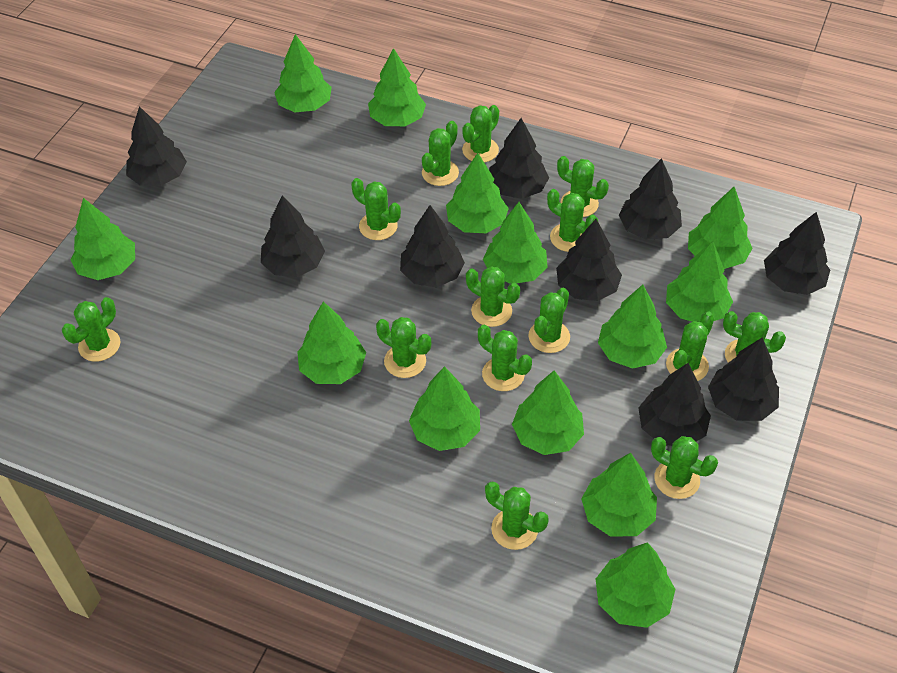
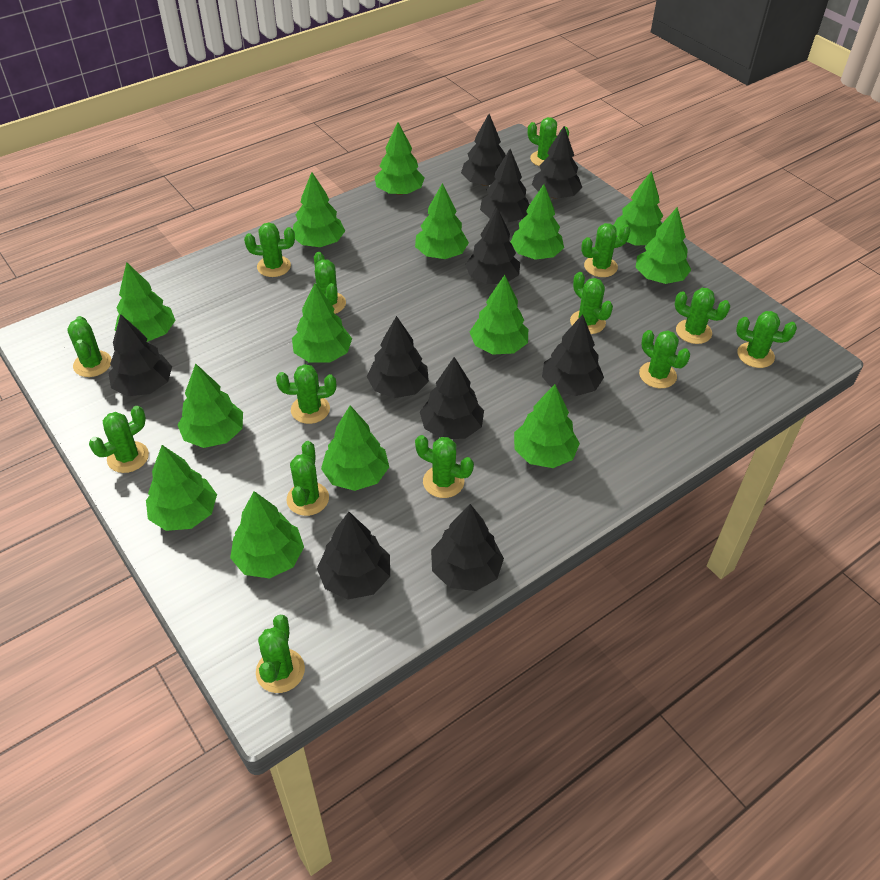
black tree: 9 -> 10
green tree: 13 -> 14

